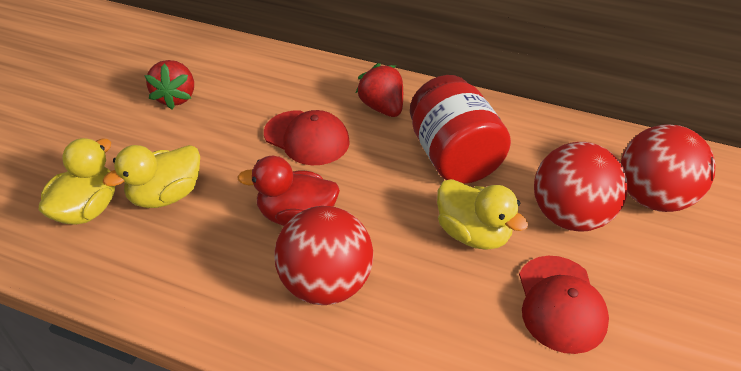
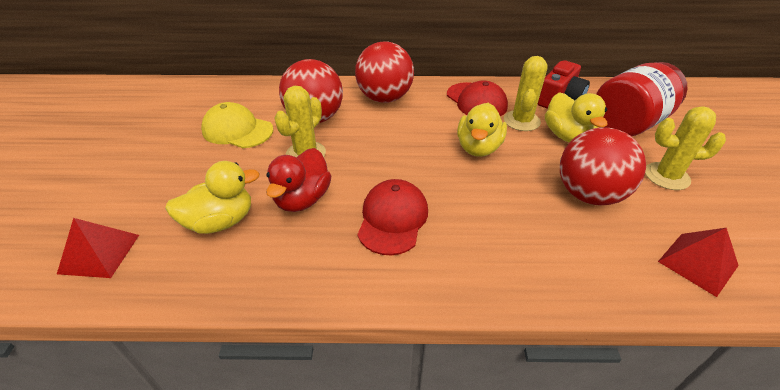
red camera: 0 -> 1
red pyramid: 0 -> 2
red strawberry: 2 -> 0
yellow cactus: 0 -> 3
yellow cap: 0 -> 1

